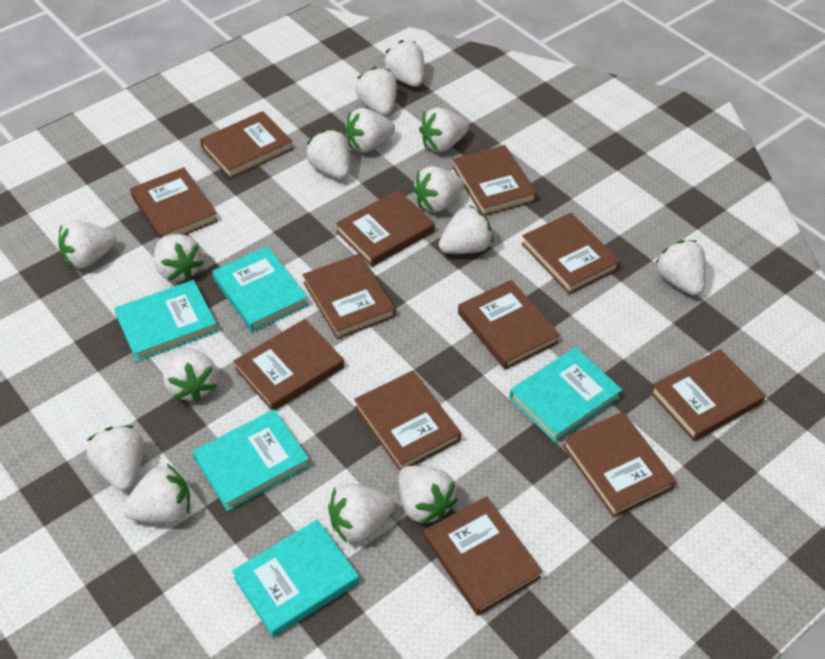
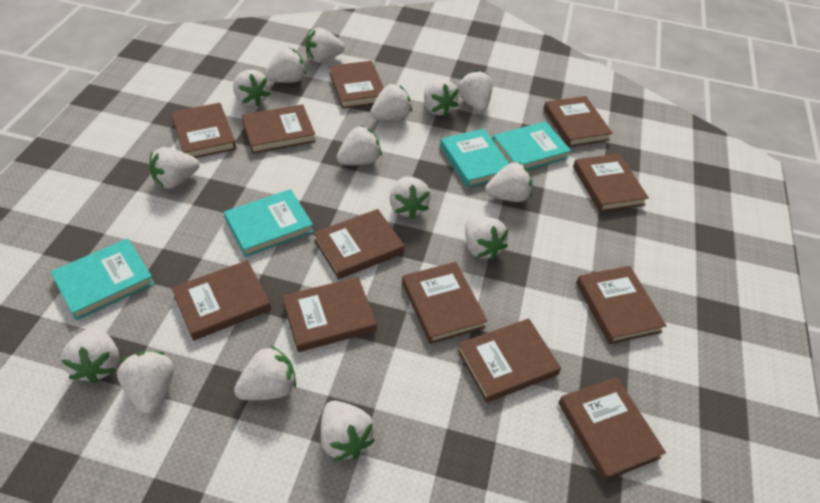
turquoise book: 5 -> 4

